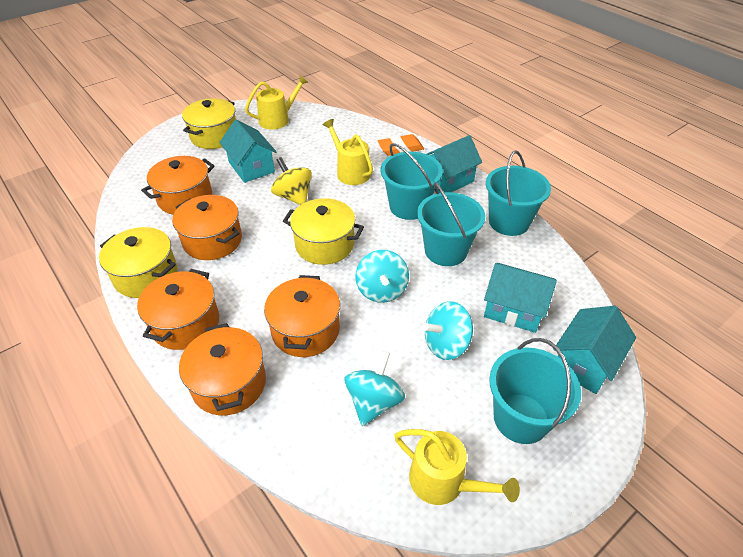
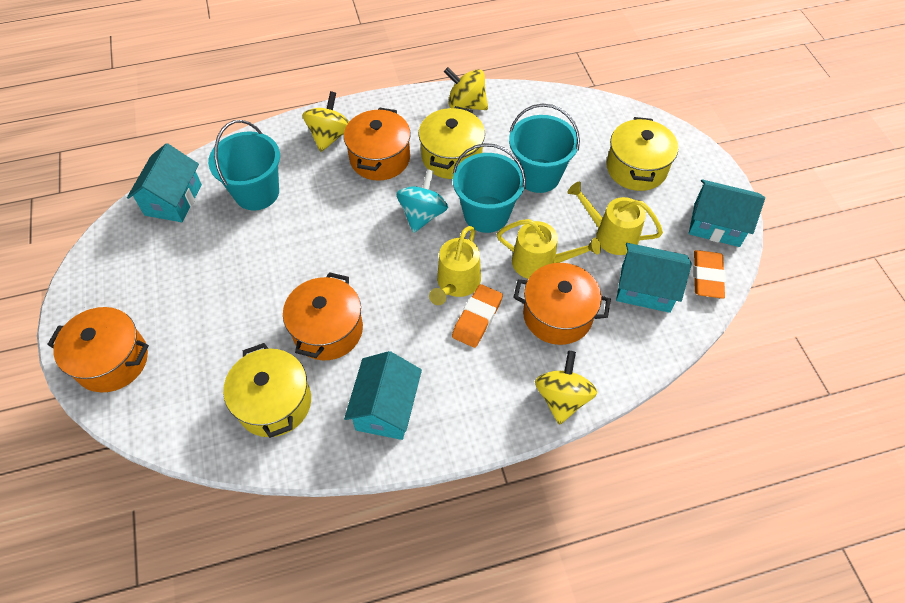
orange eraser: 1 -> 2
orange pot: 5 -> 4
turquoise bucket: 4 -> 3
turquoise spinning top: 3 -> 1
yellow spinning top: 1 -> 3

